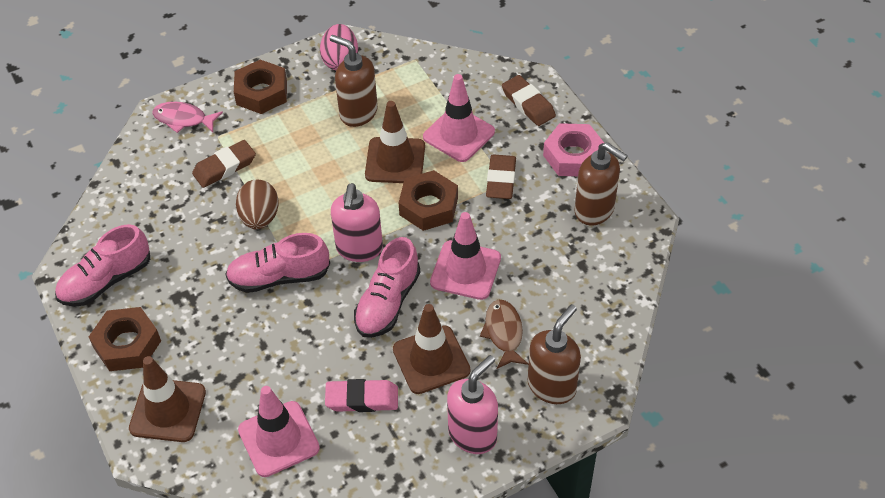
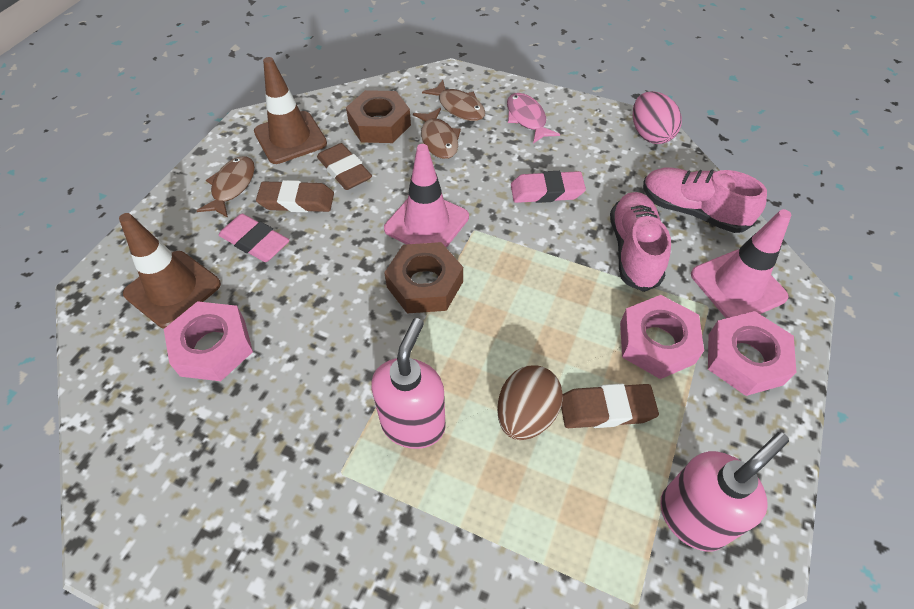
brown fish: 1 -> 3
brown nut: 3 -> 2
brown soap dispenser: 3 -> 0
brown traffic cone: 3 -> 2
pink eraser: 1 -> 2
pink nut: 1 -> 3
pink shoe: 3 -> 2
pink traffic cone: 3 -> 2

